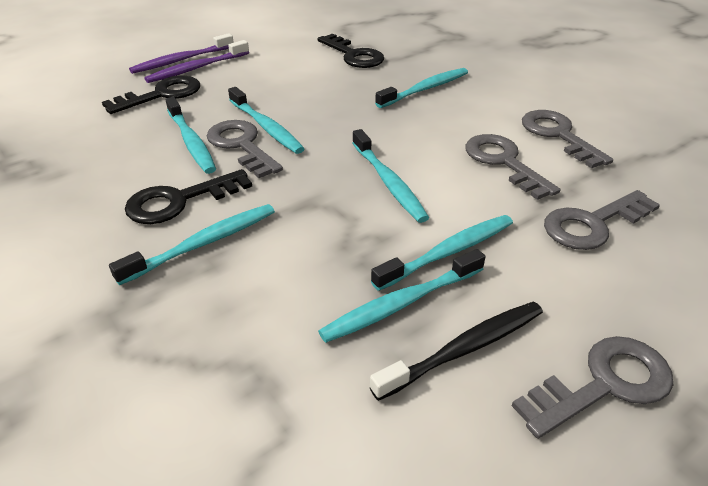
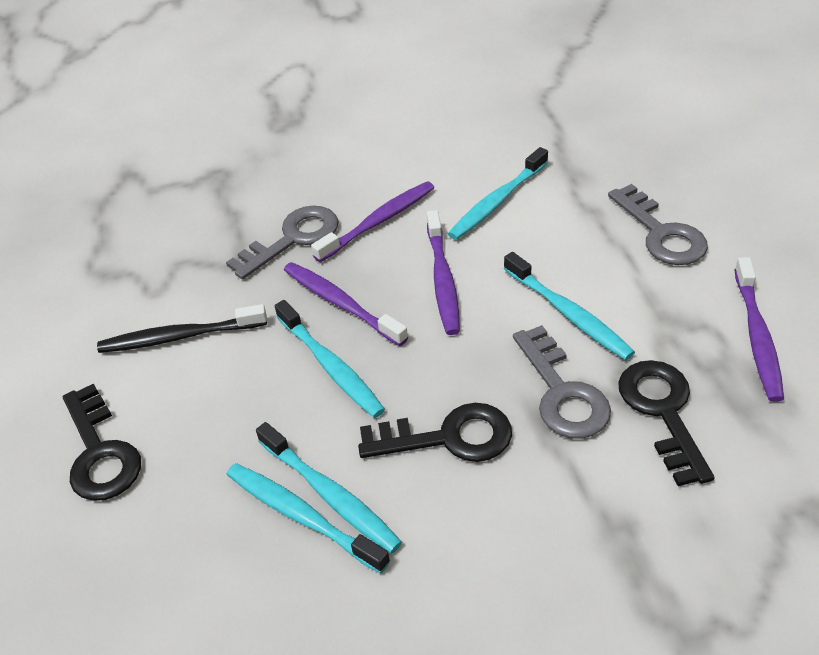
grey key: 5 -> 3
purple toothbrush: 2 -> 4
turquoise toothbrush: 7 -> 5

